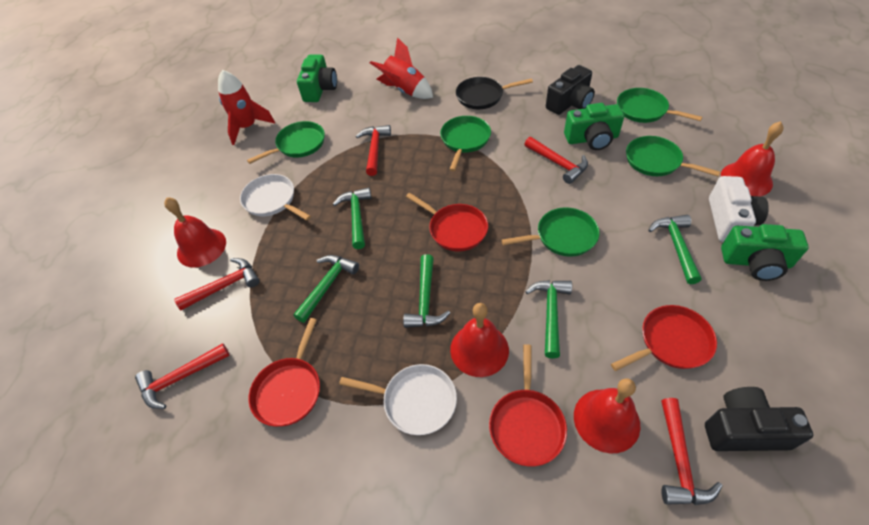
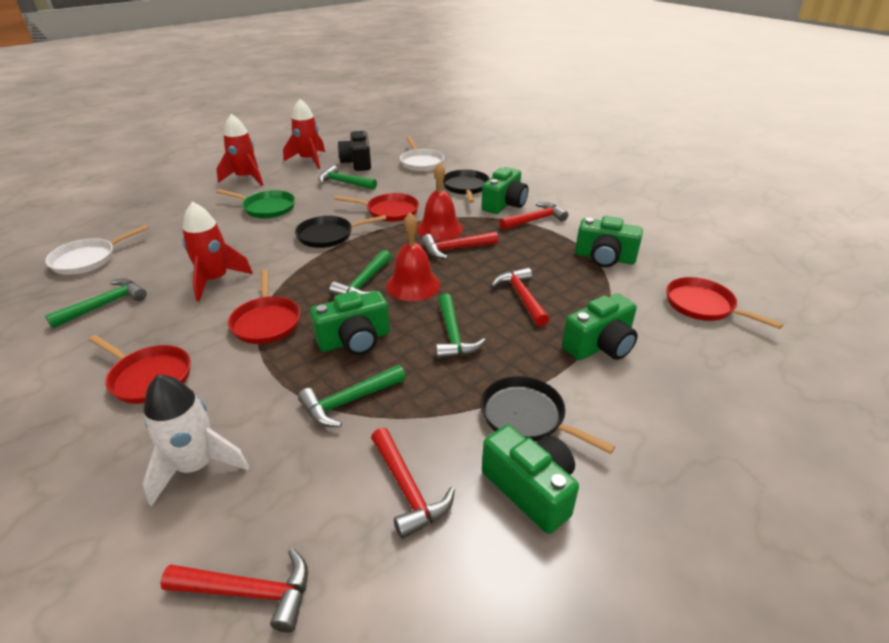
black camera: 2 -> 1
black pan: 1 -> 3
green camera: 3 -> 5
green pan: 5 -> 1
red bell: 4 -> 2
red rocket: 2 -> 3
white camera: 1 -> 0
white rocket: 0 -> 1

